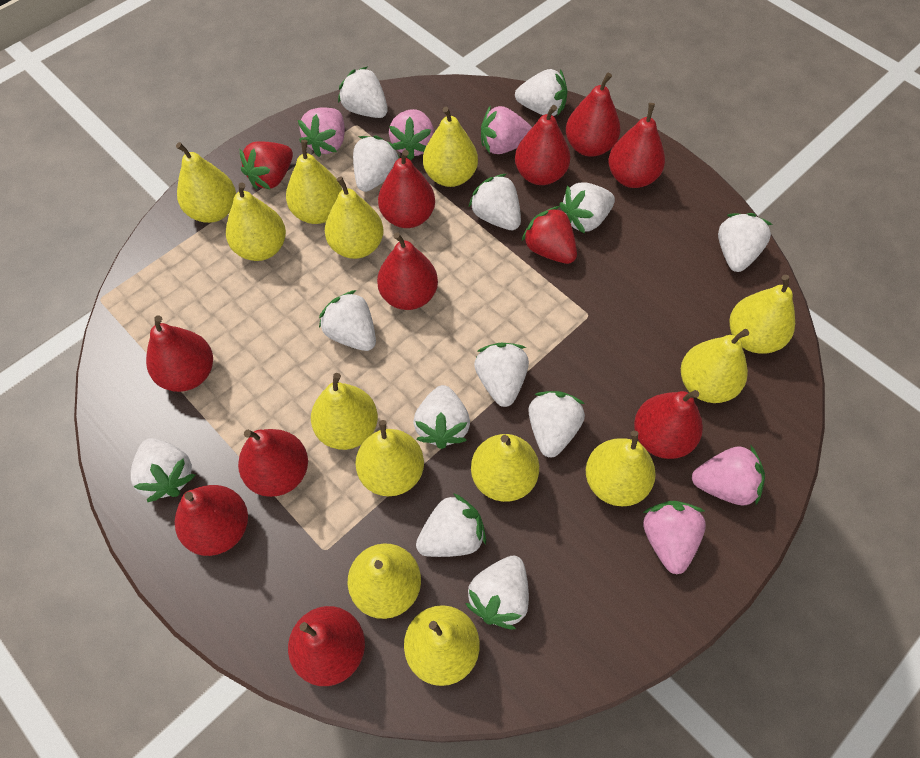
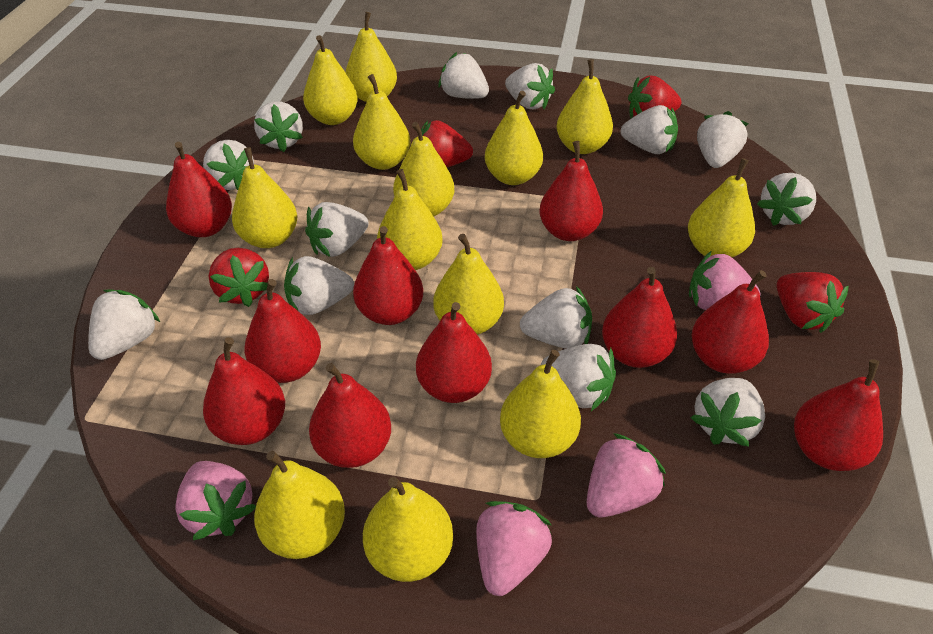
pink strawberry: 5 -> 4
red strawberry: 2 -> 4

